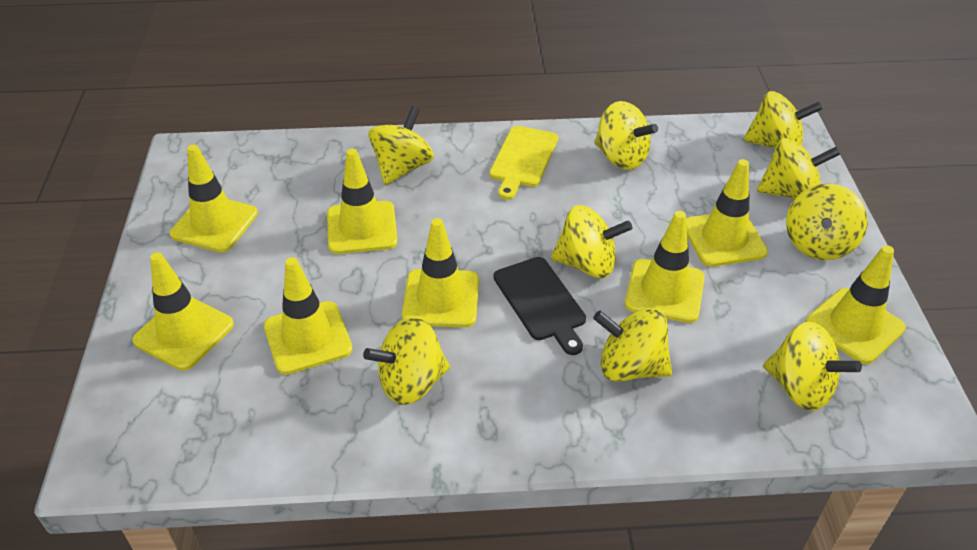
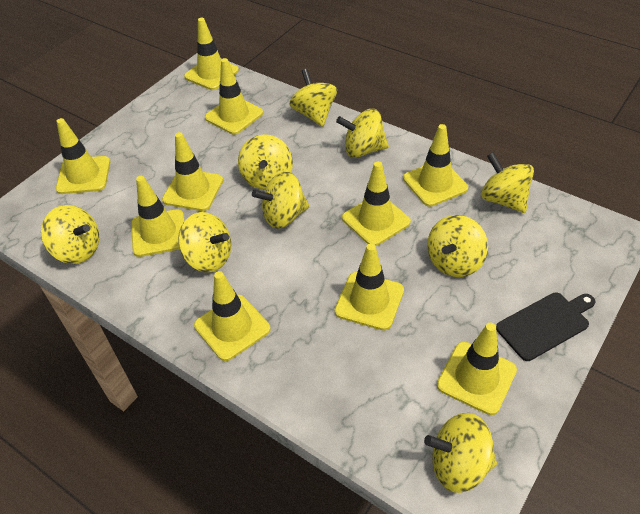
yellow cutting board: 1 -> 0
yellow traffic cone: 8 -> 10

